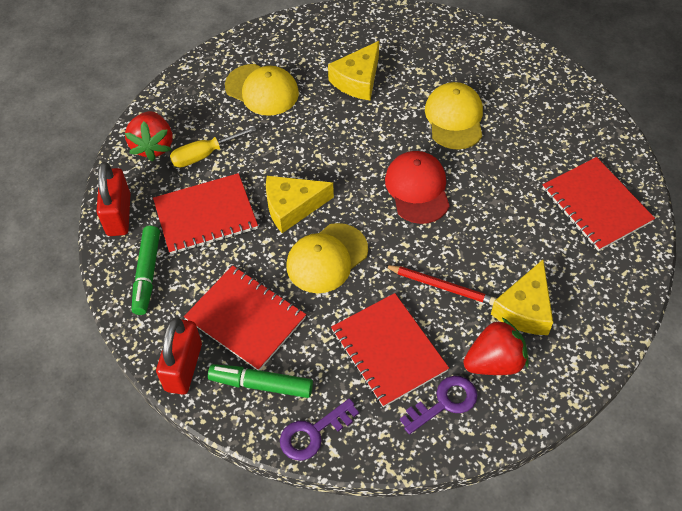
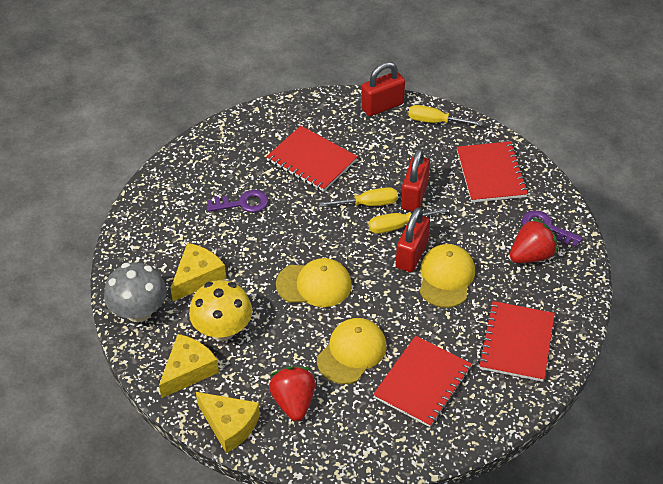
green marker: 2 -> 0
grey mushroom: 0 -> 1
red cap: 1 -> 0
red padlock: 2 -> 3
red pencil: 1 -> 0
yellow mushroom: 0 -> 1
yellow screwdriver: 1 -> 3

